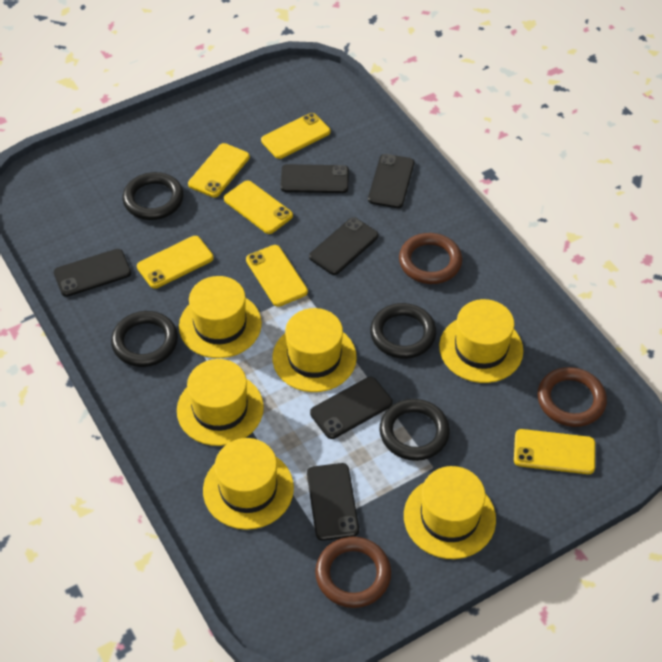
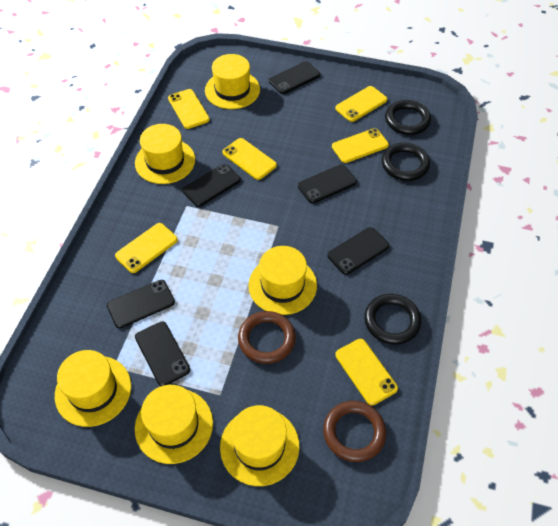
black ring: 4 -> 3
brown ring: 3 -> 2

